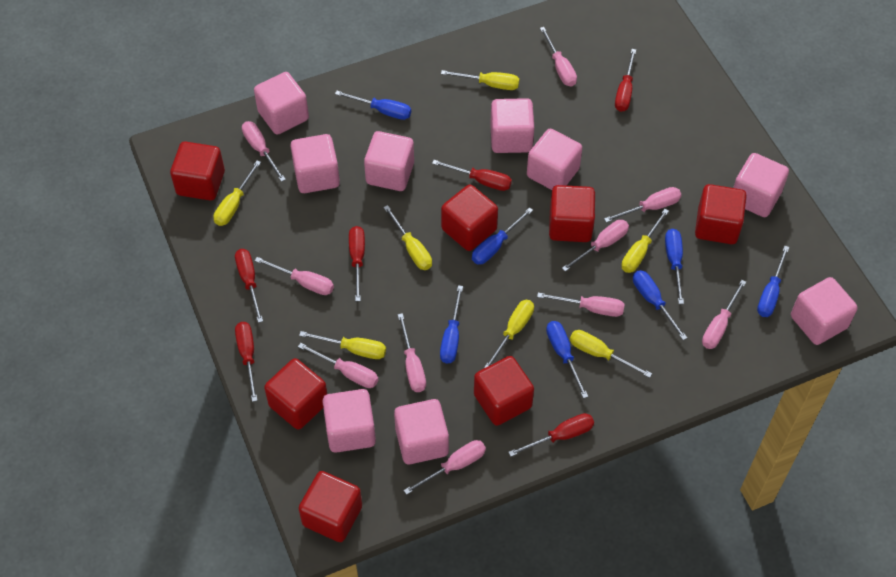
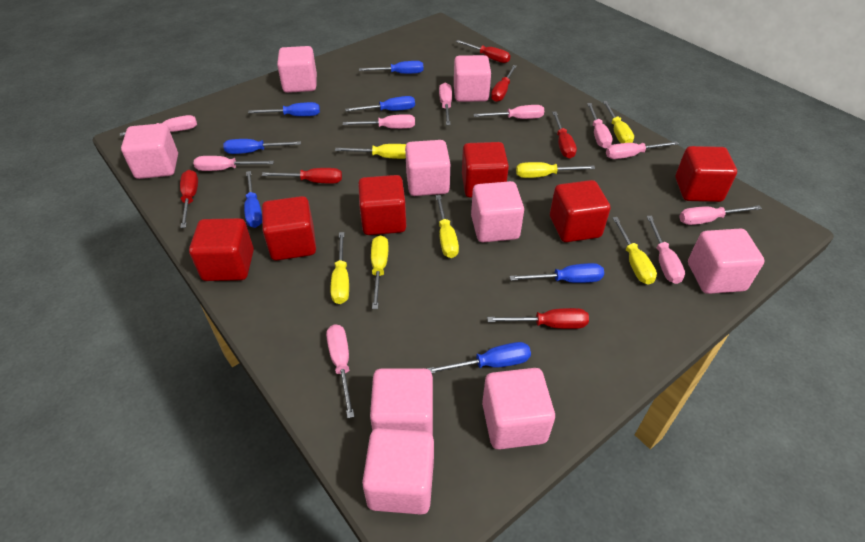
red cube: 7 -> 6

